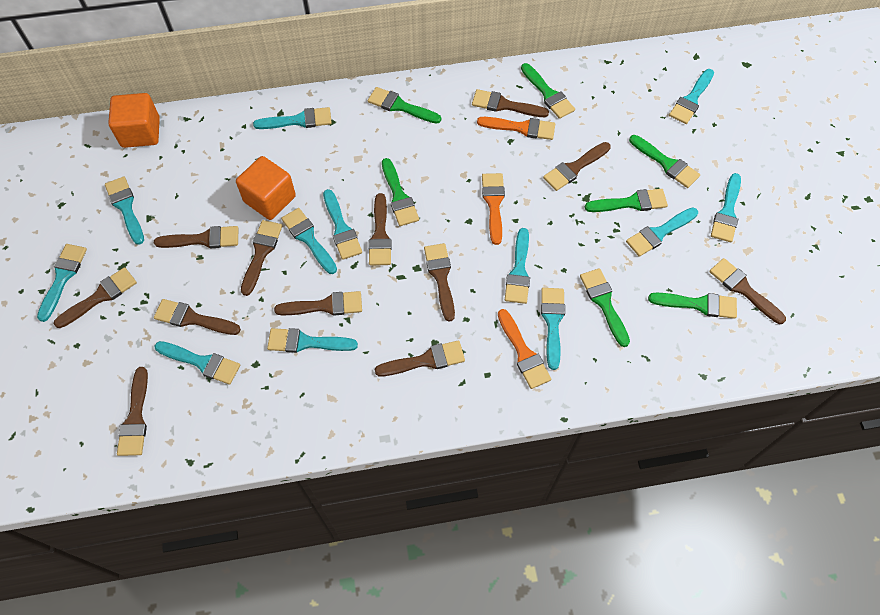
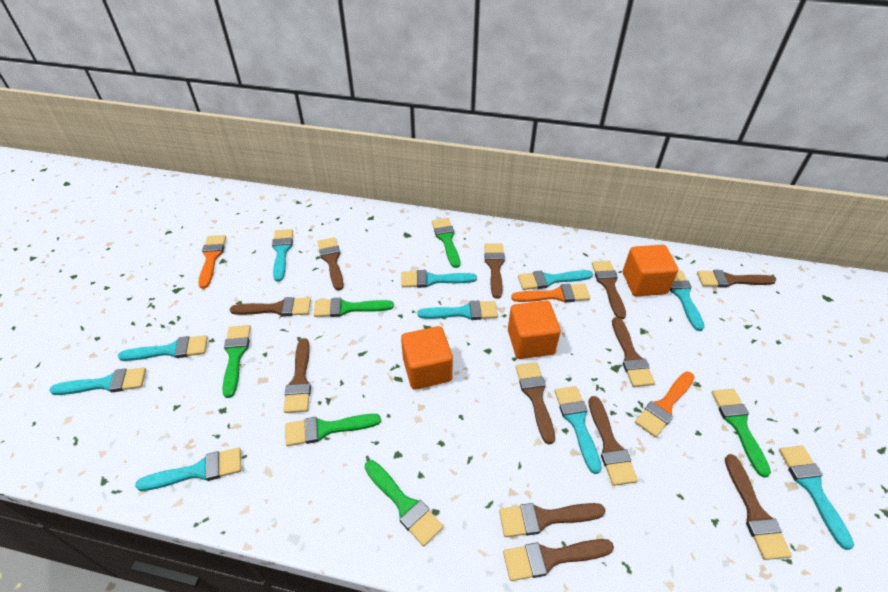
green brush: 7 -> 6
orange cube: 2 -> 3
turquoise brush: 12 -> 10

